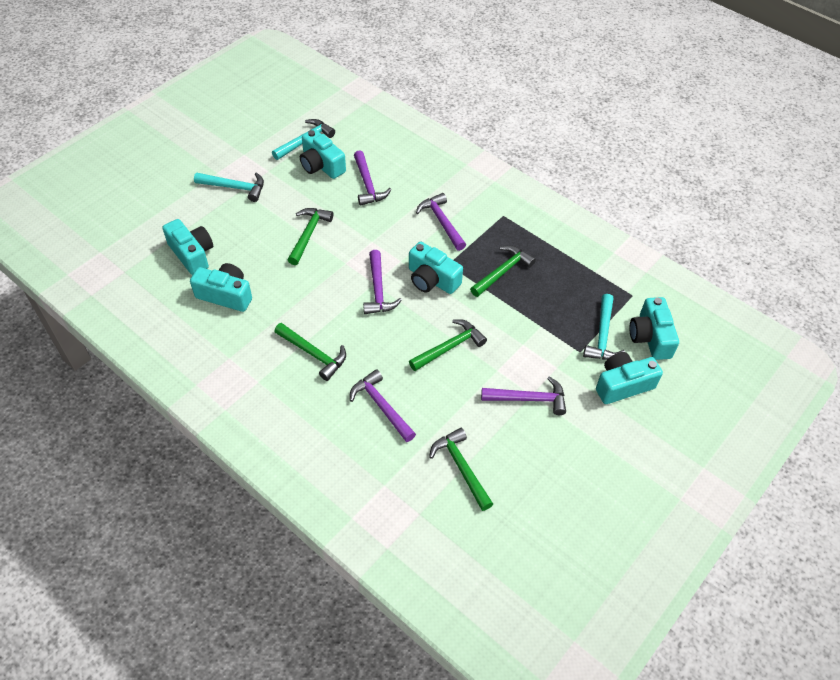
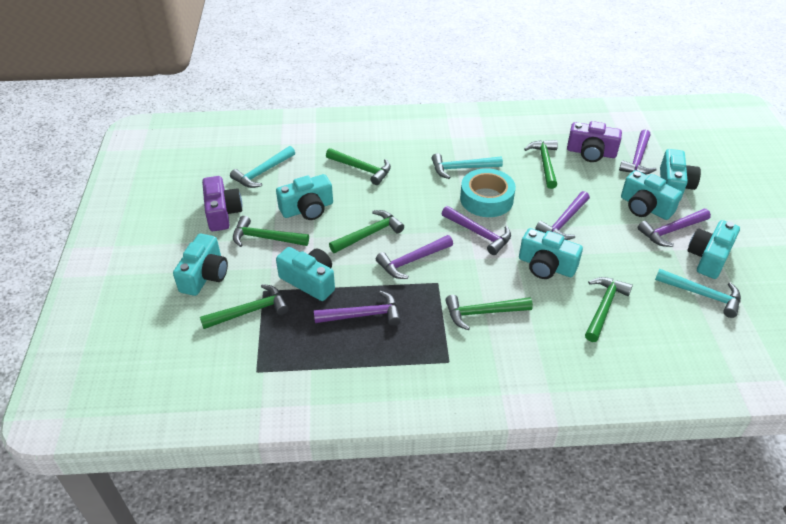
green hammer: 5 -> 7
purple camera: 0 -> 2
purple hammer: 5 -> 6
turquoise camera: 6 -> 7
turquoise tape: 0 -> 1

